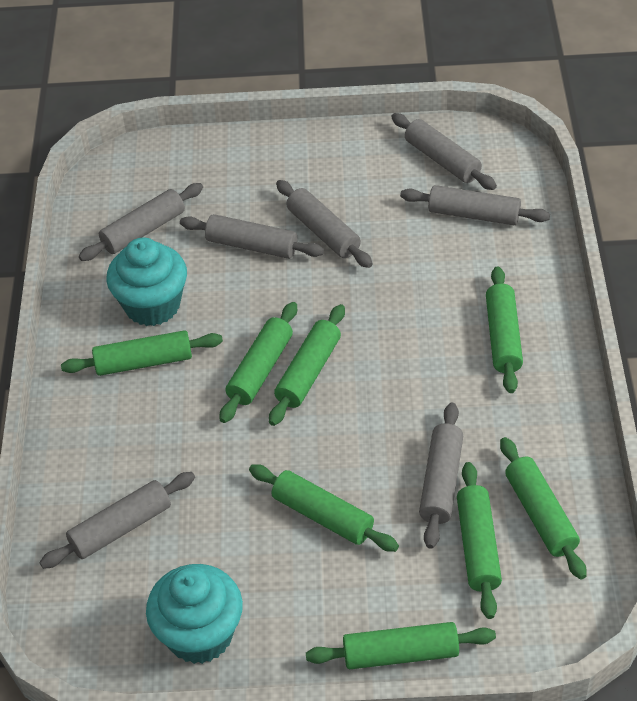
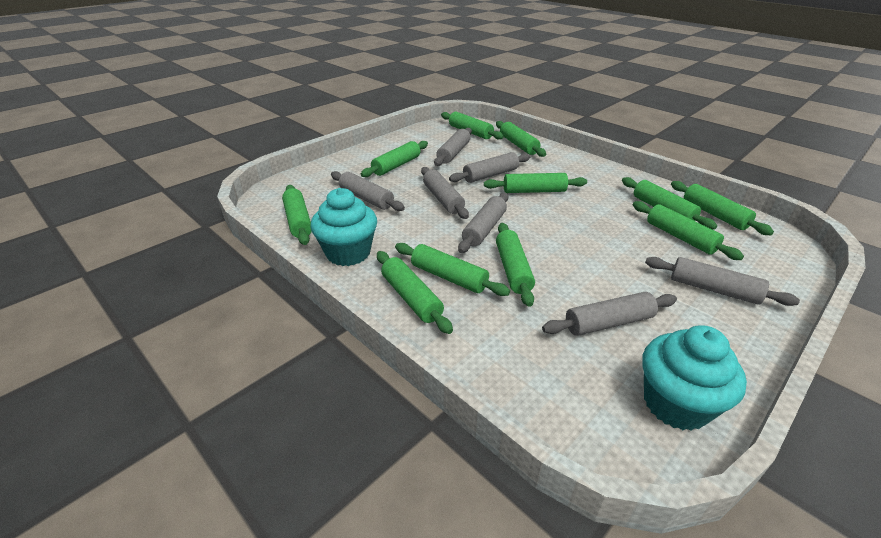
green rolling pin: 8 -> 11

